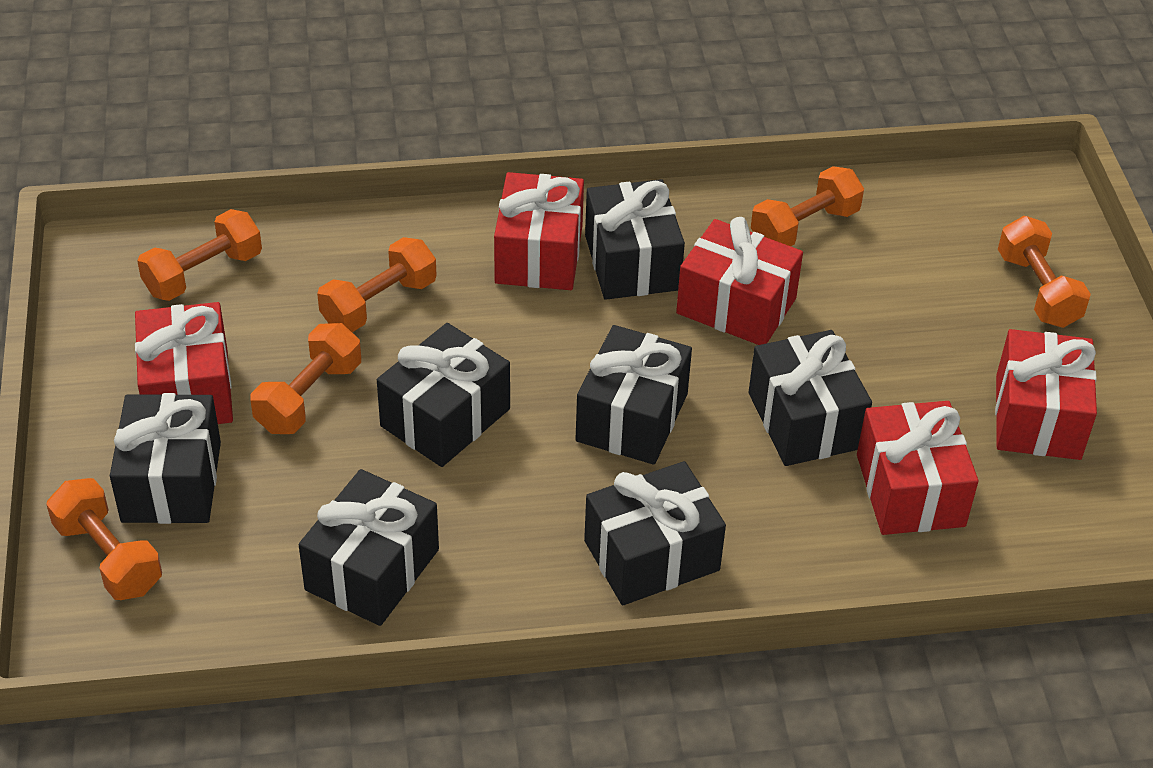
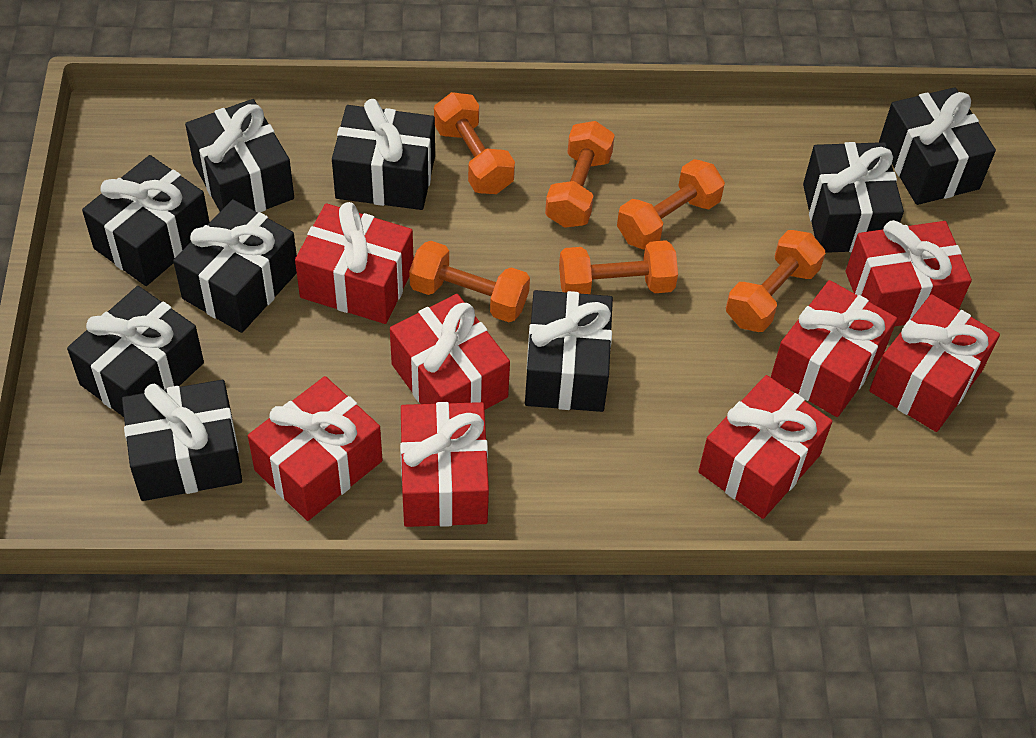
black gift: 7 -> 9
red gift: 5 -> 8

